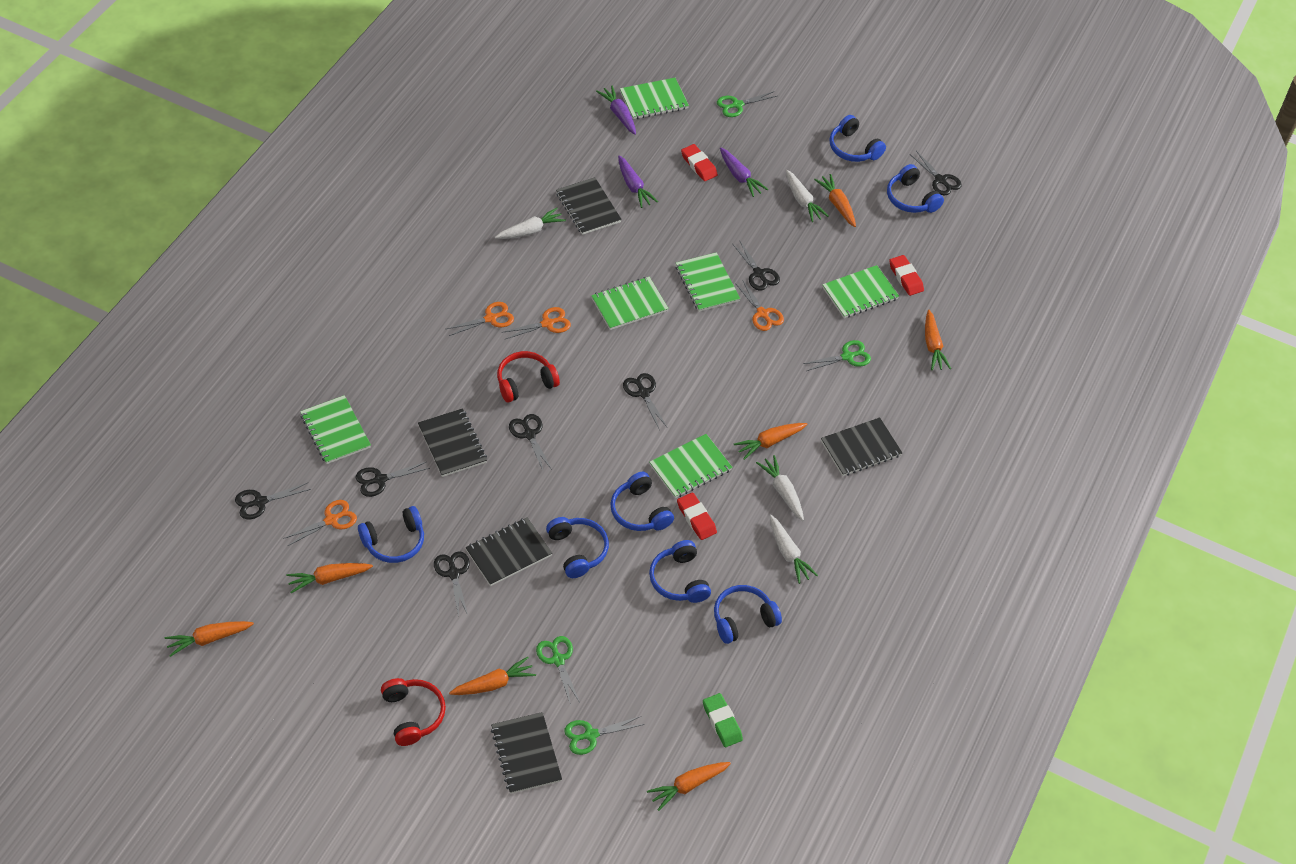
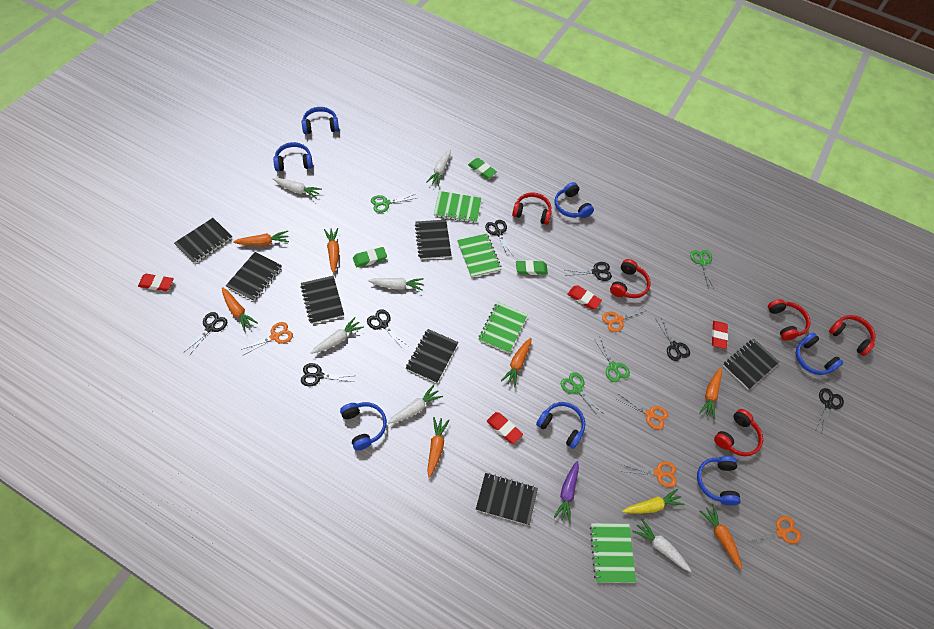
black notebook: 5 -> 7
green eraser: 1 -> 3
green notebook: 6 -> 4
orange scissors: 4 -> 5
purple carrot: 3 -> 1
red eraser: 3 -> 4
red headphones: 2 -> 5
white carrot: 4 -> 6
yellow carrot: 0 -> 1

